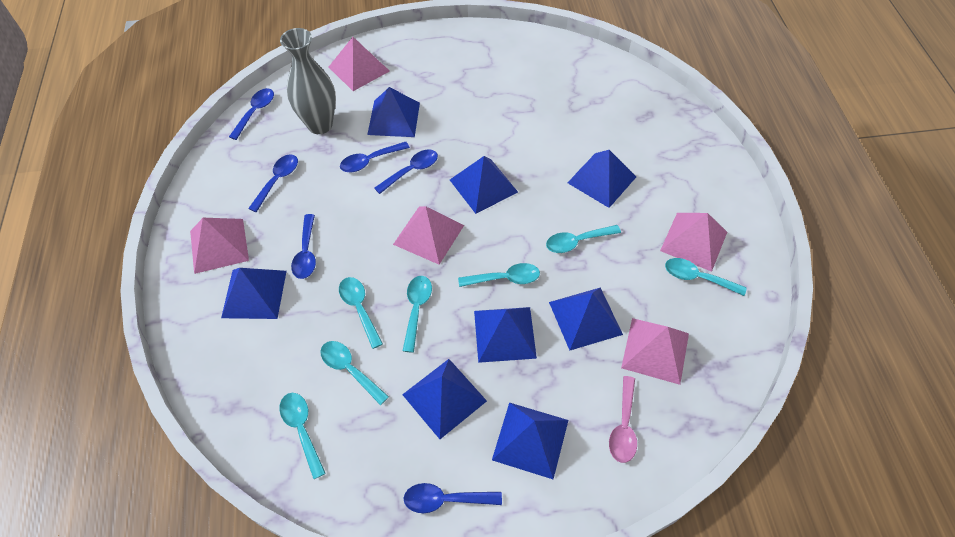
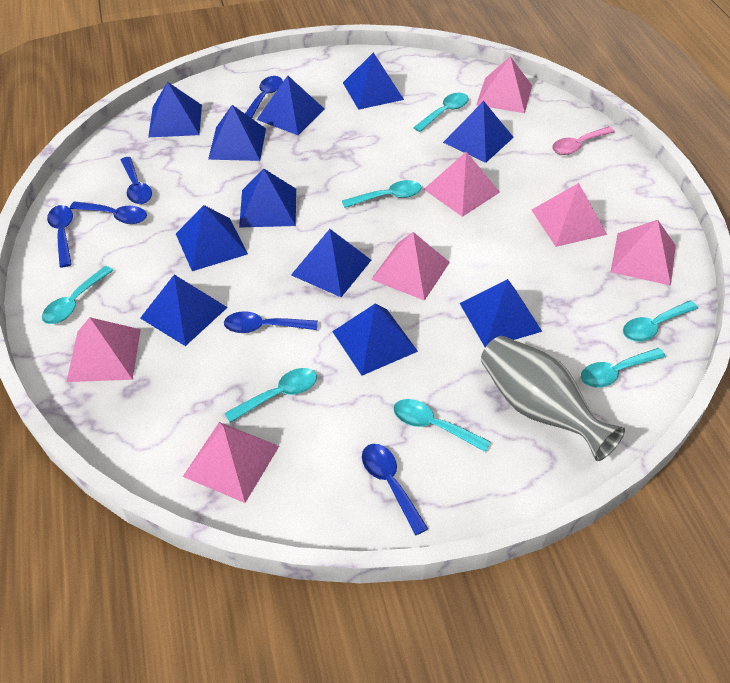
blue pyramid: 8 -> 11
pink pyramid: 5 -> 7

